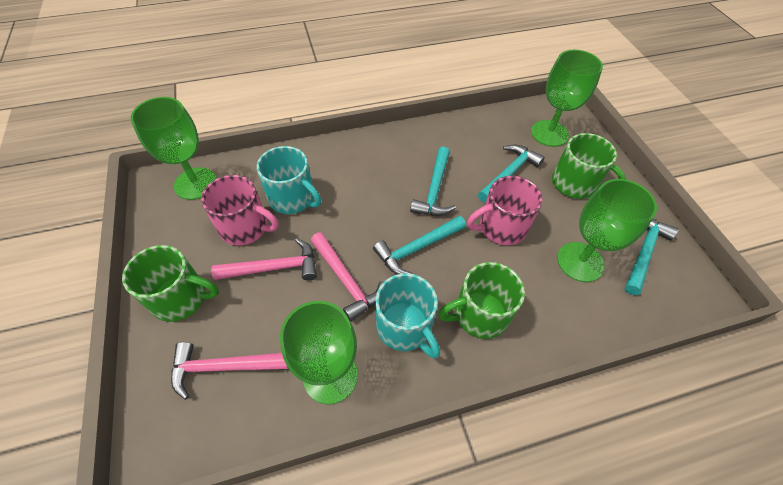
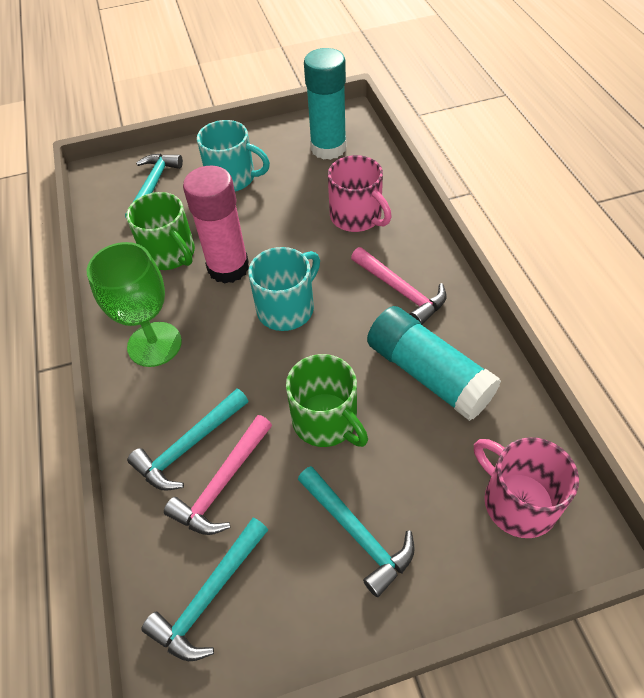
green goblet: 4 -> 1
green mug: 3 -> 2
pink glue stick: 0 -> 1
pink hammer: 3 -> 2
turquoise glue stick: 0 -> 2

